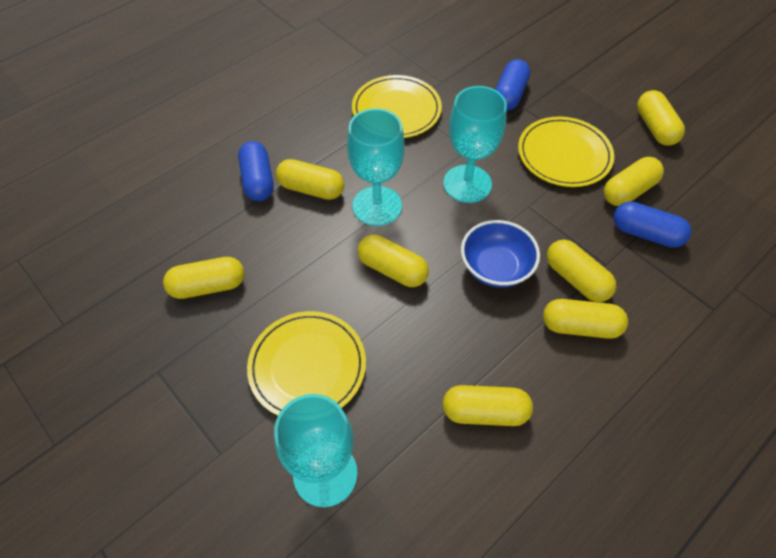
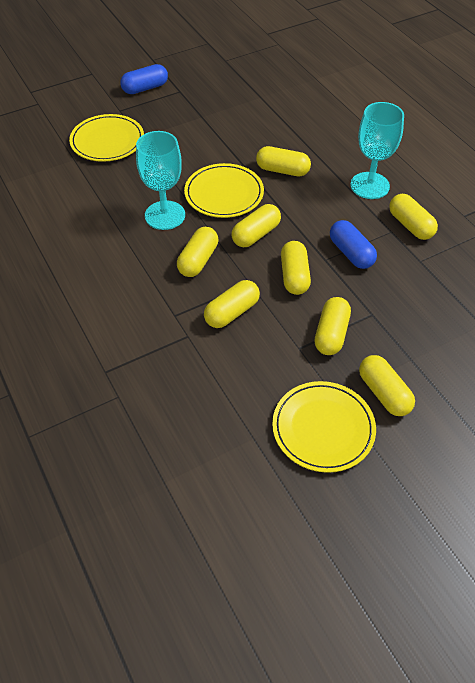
blue bowl: 1 -> 0
blue capsule: 3 -> 2
turquoise goblet: 3 -> 2

